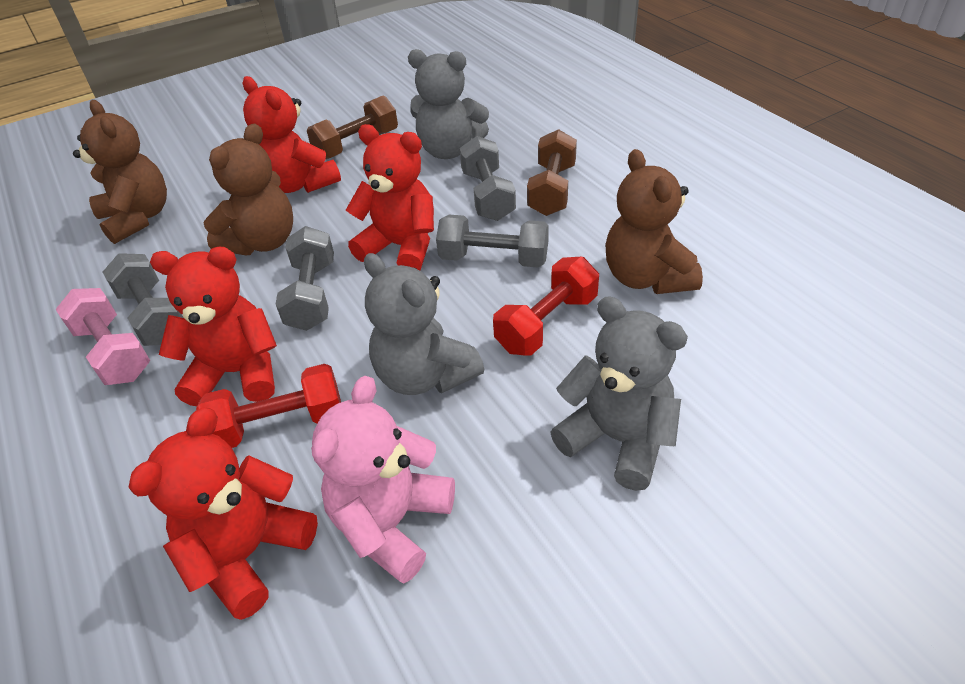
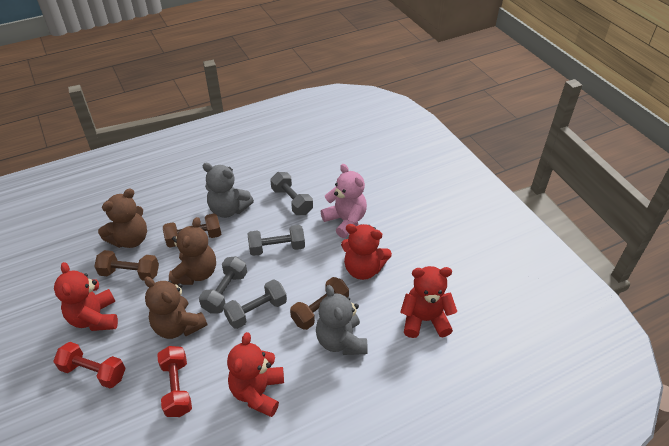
brown dumbbell: 2 -> 3
grey teddy bear: 3 -> 2
pink dumbbell: 1 -> 0

